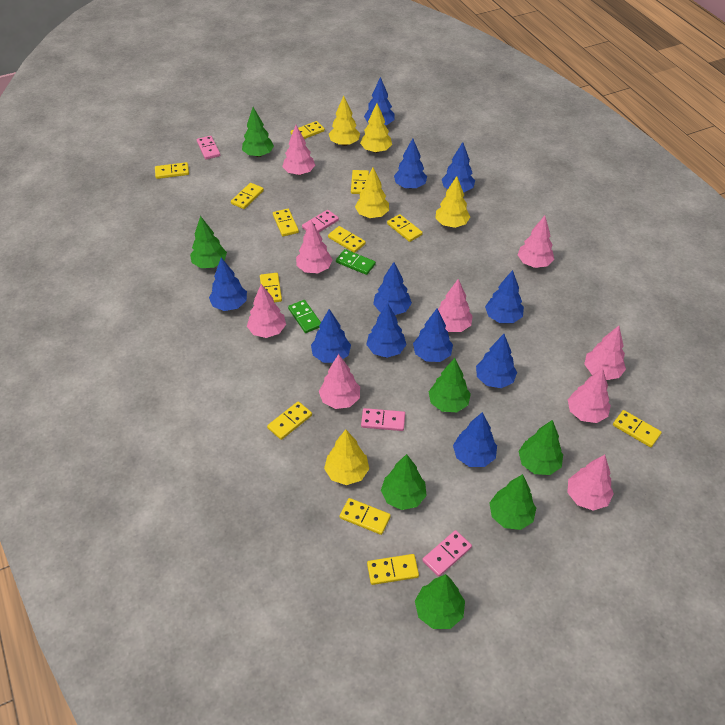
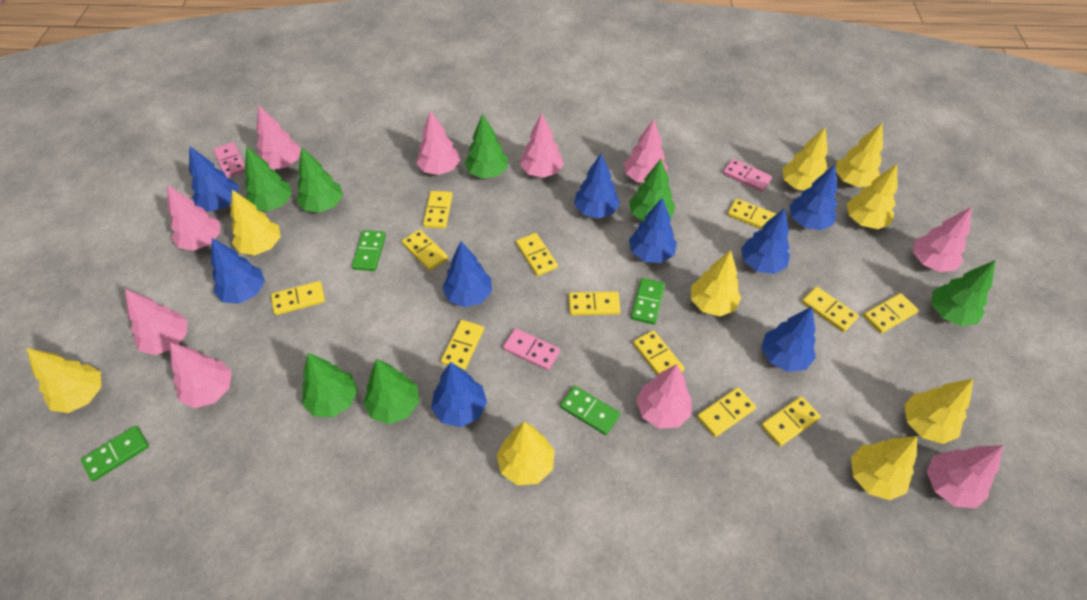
blue tree: 11 -> 9
green domino: 2 -> 4
pink domino: 4 -> 3
pink tree: 9 -> 10
yellow tree: 5 -> 9

